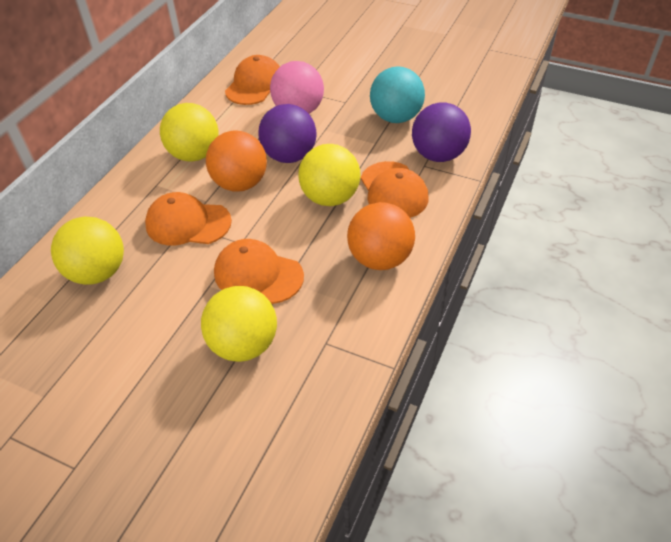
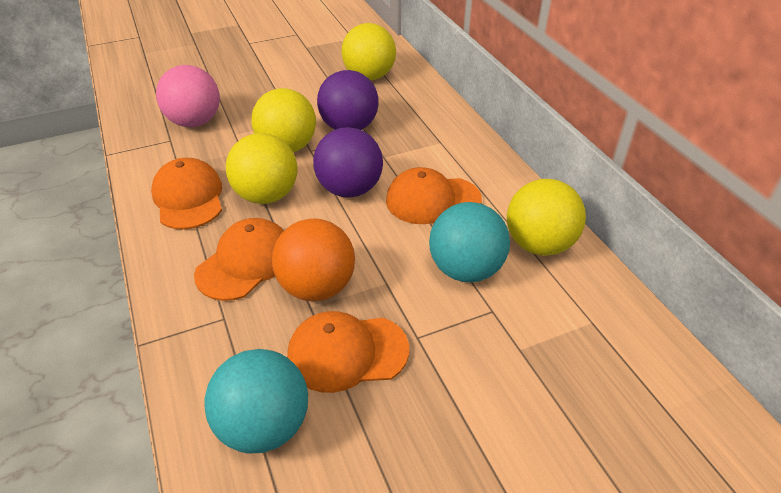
orange ball: 2 -> 1
turquoise ball: 1 -> 2

